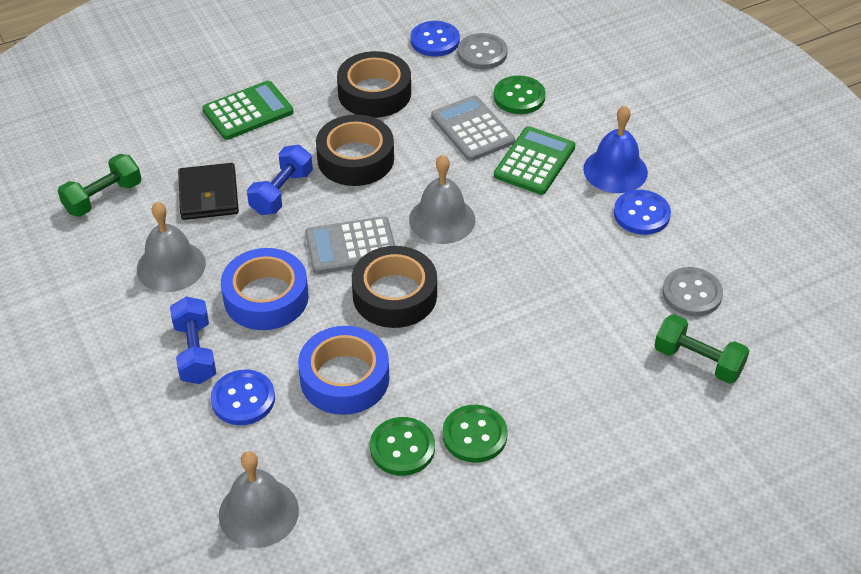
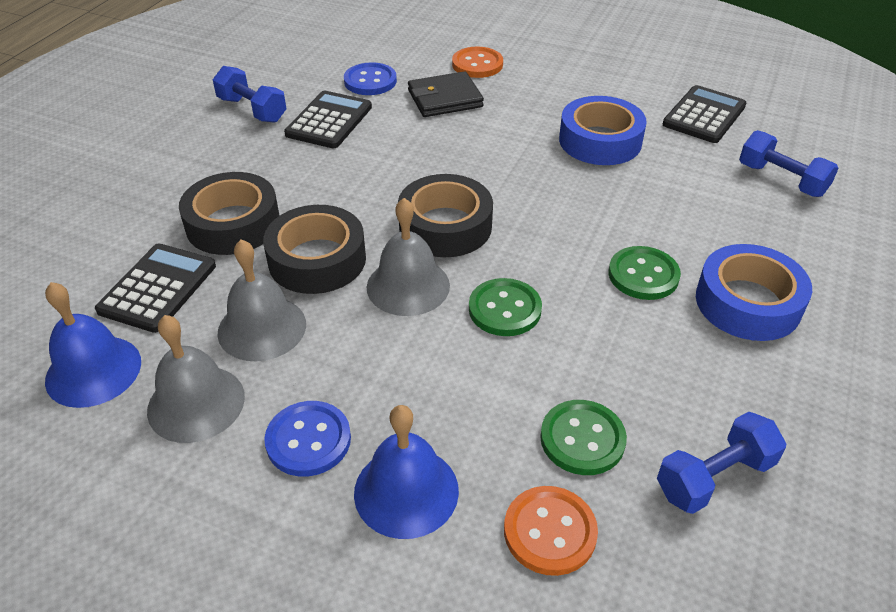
black calculator: 0 -> 3
blue bell: 1 -> 2
blue button: 3 -> 2
blue dumbbell: 2 -> 3
green calculator: 2 -> 0
green dumbbell: 2 -> 0
grey button: 2 -> 0
grey calculator: 2 -> 0
orange button: 0 -> 2

